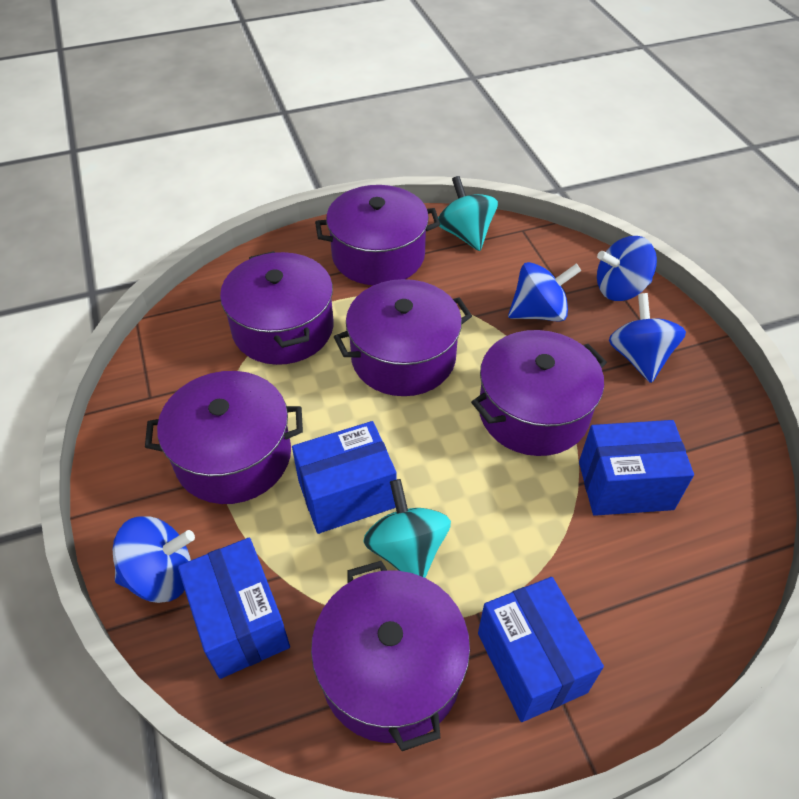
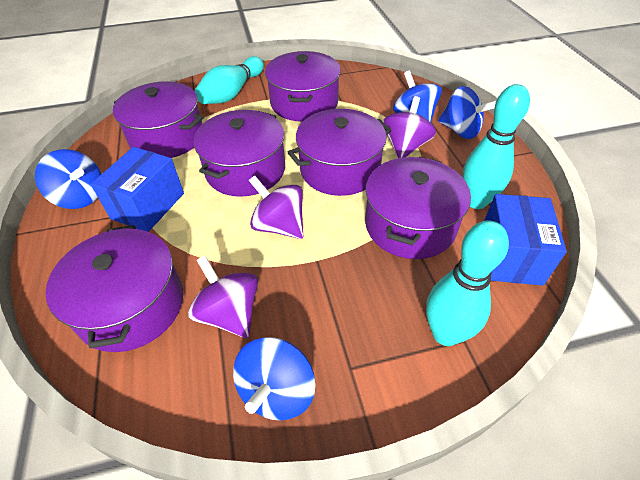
blue box: 4 -> 2
purple spinning top: 0 -> 3
turquoise bowling pin: 0 -> 3
turquoise spinning top: 2 -> 0

